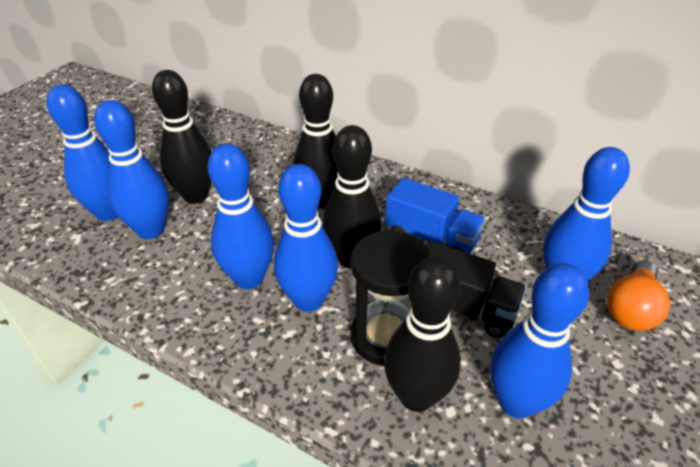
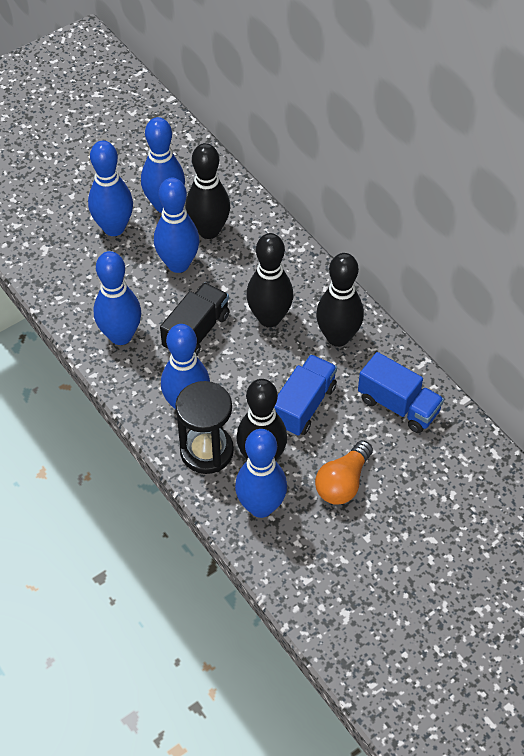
blue truck: 1 -> 2

